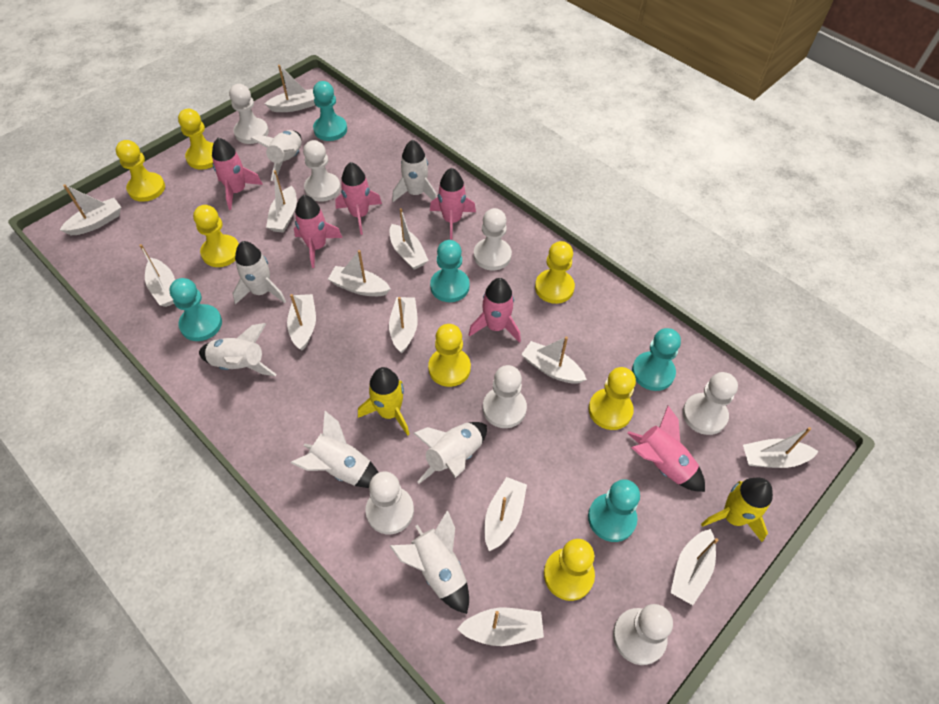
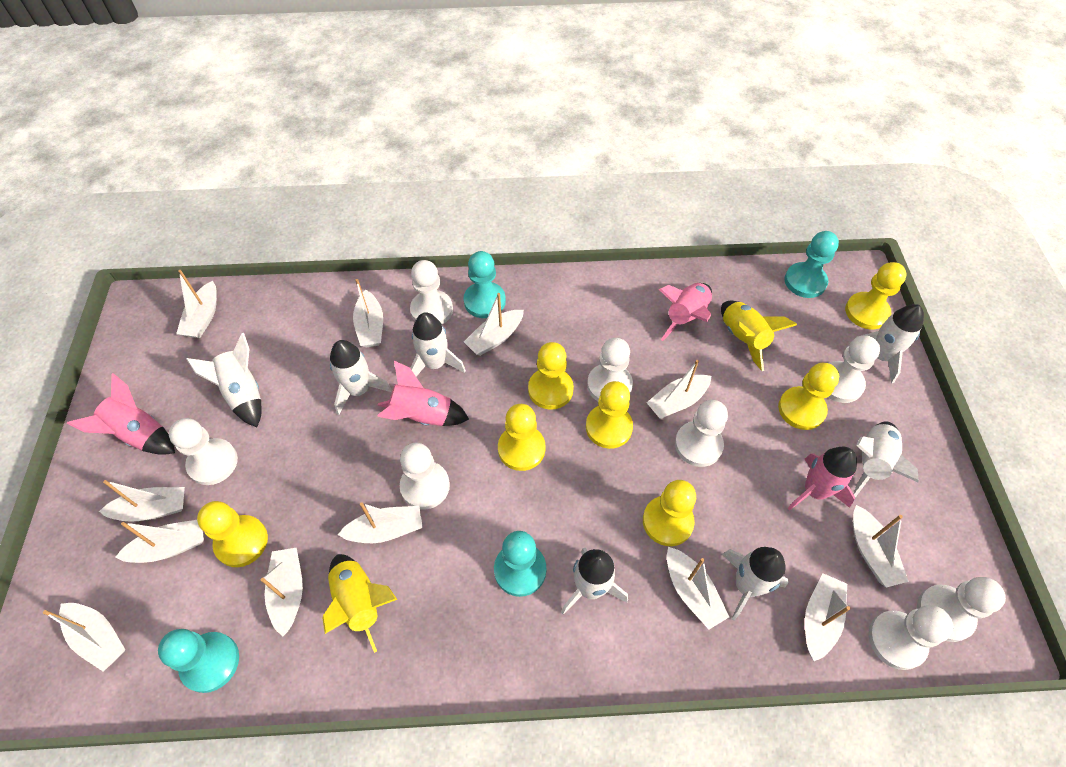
pink rocket: 6 -> 4
turquoise pawn: 5 -> 4
white boat: 13 -> 12
white pawn: 7 -> 8

